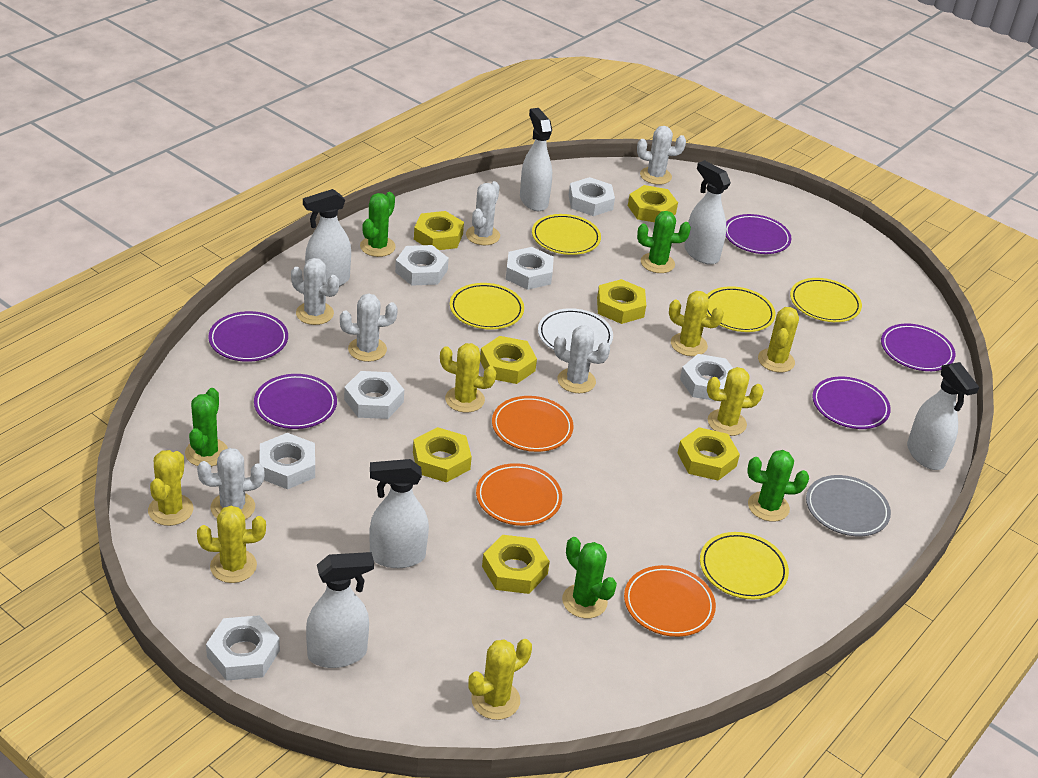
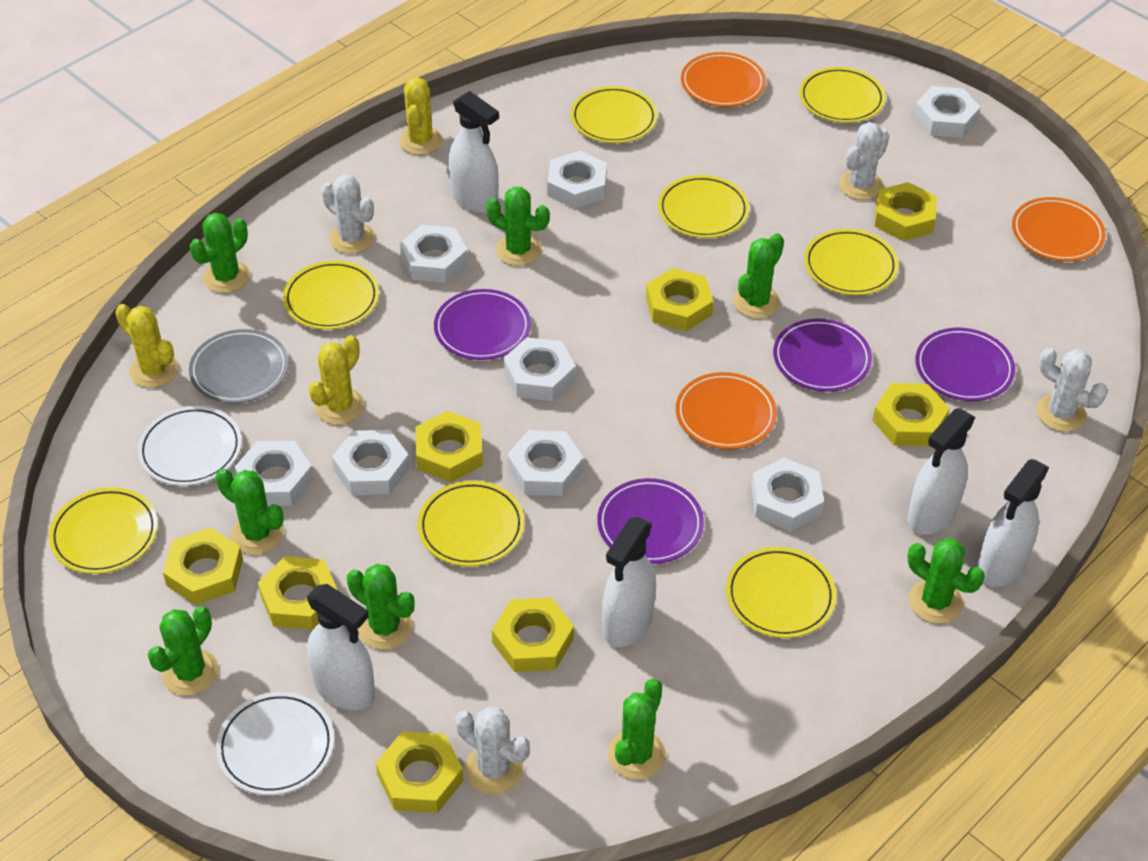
green cactus: 5 -> 8
purple plate: 5 -> 4
white cactus: 6 -> 4
white nut: 7 -> 8
white plate: 1 -> 2
white spray bottle: 6 -> 5
yellow cactus: 7 -> 3
yellow nut: 7 -> 8
yellow plate: 5 -> 8

